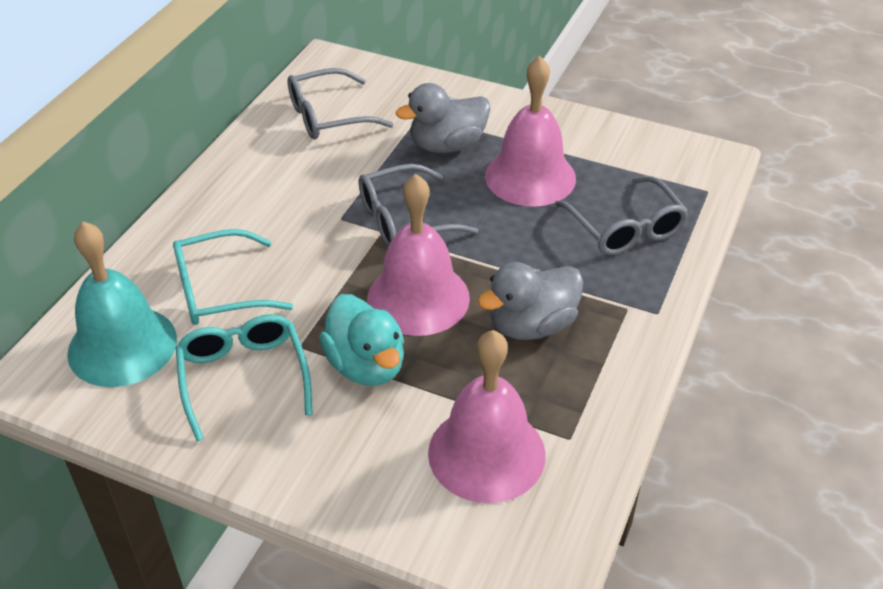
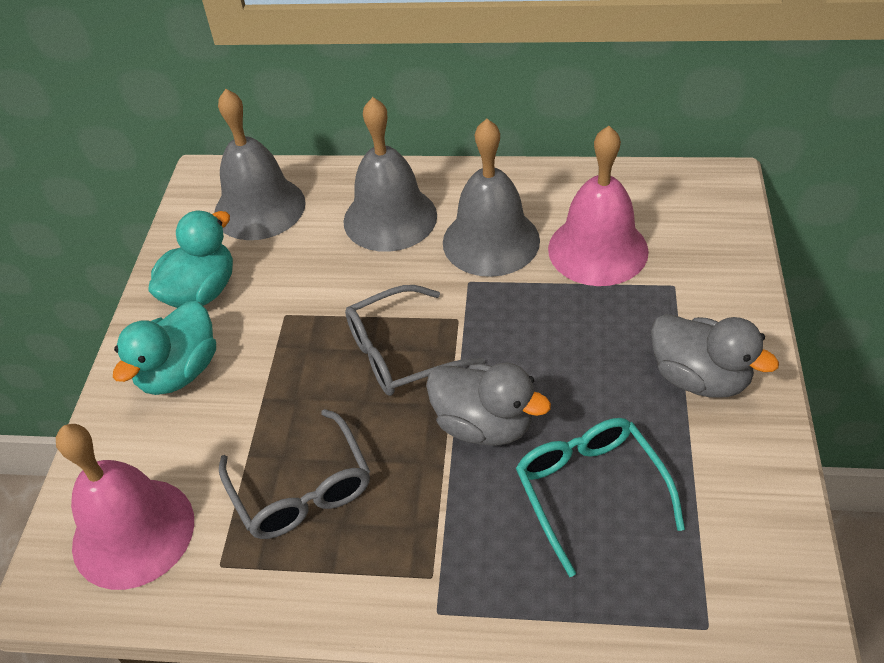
grey bell: 0 -> 3
grey glasses: 3 -> 2
pink bell: 3 -> 2
turquoise bell: 1 -> 0
turquoise duck: 1 -> 2
turquoise glasses: 2 -> 1

